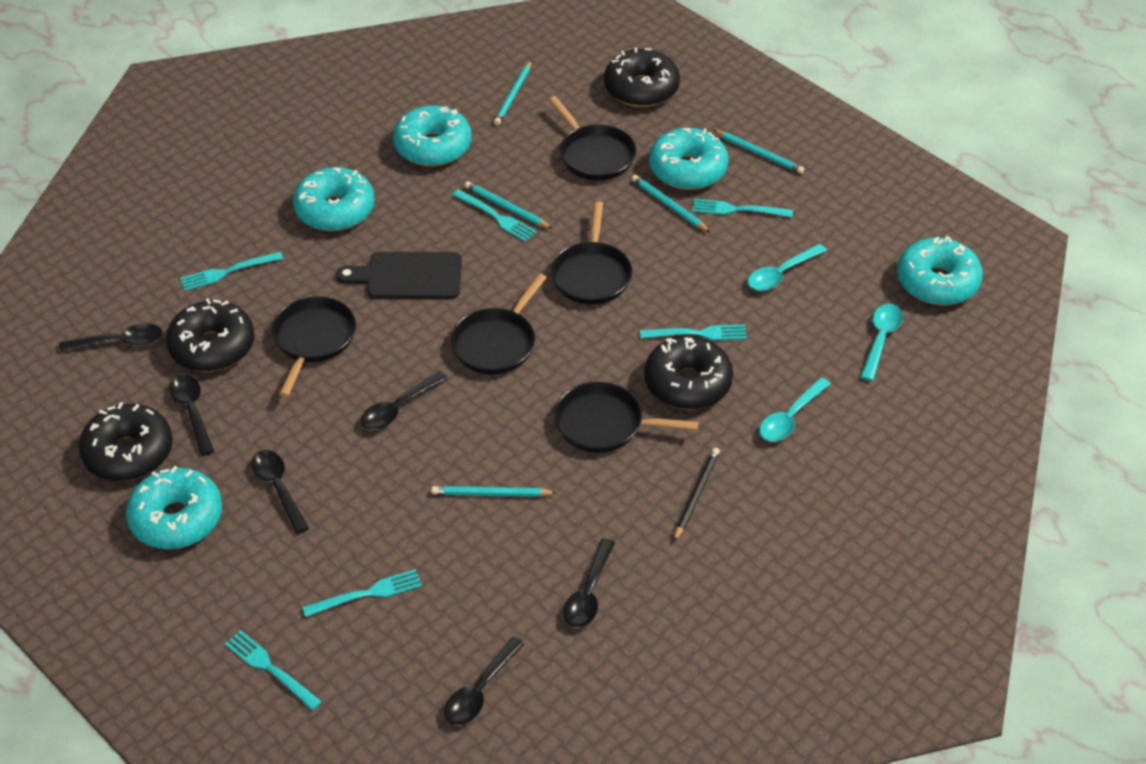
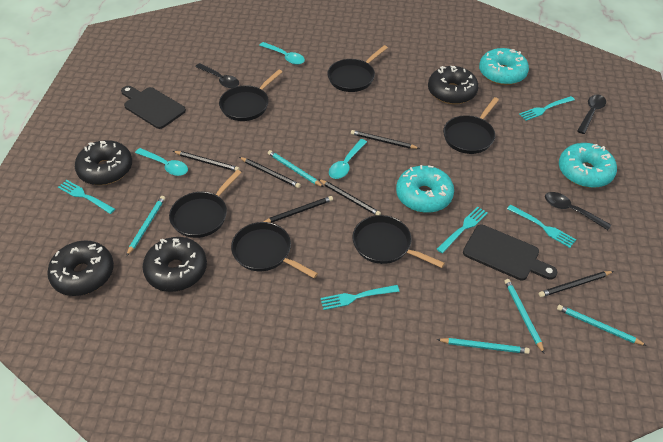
black cutting board: 1 -> 2
black pan: 5 -> 6
black pencil: 1 -> 6
black spoon: 6 -> 3
turquoise donut: 5 -> 3
turquoise fork: 6 -> 5

